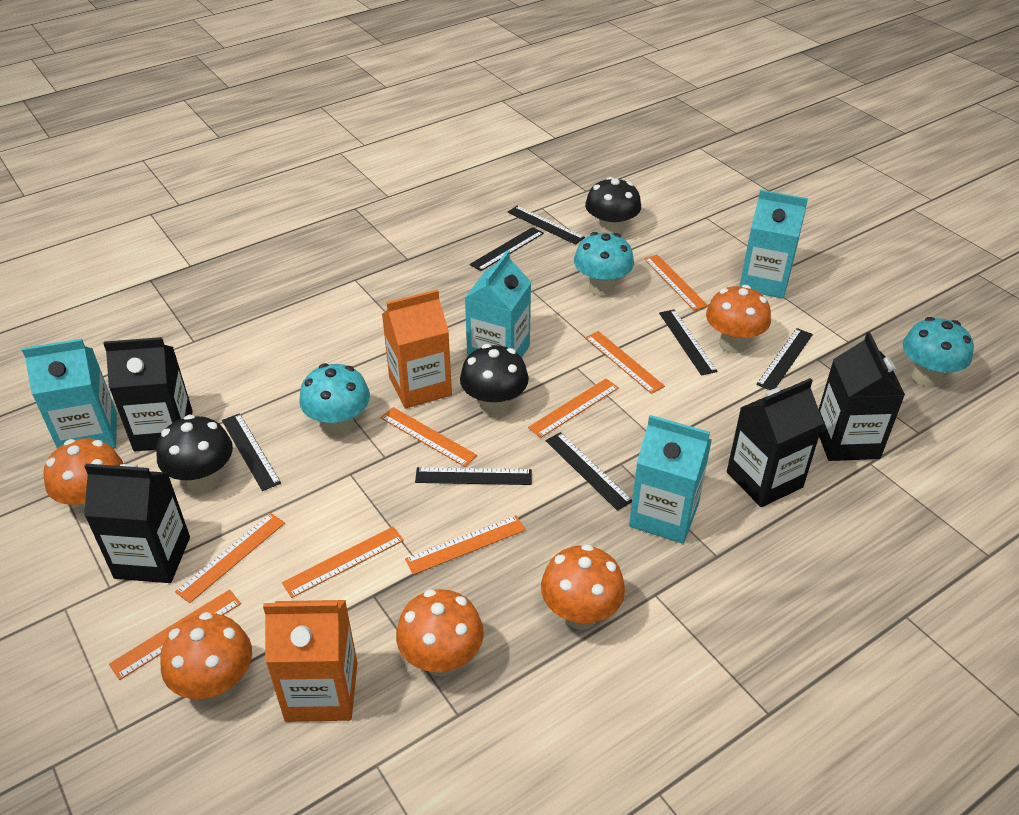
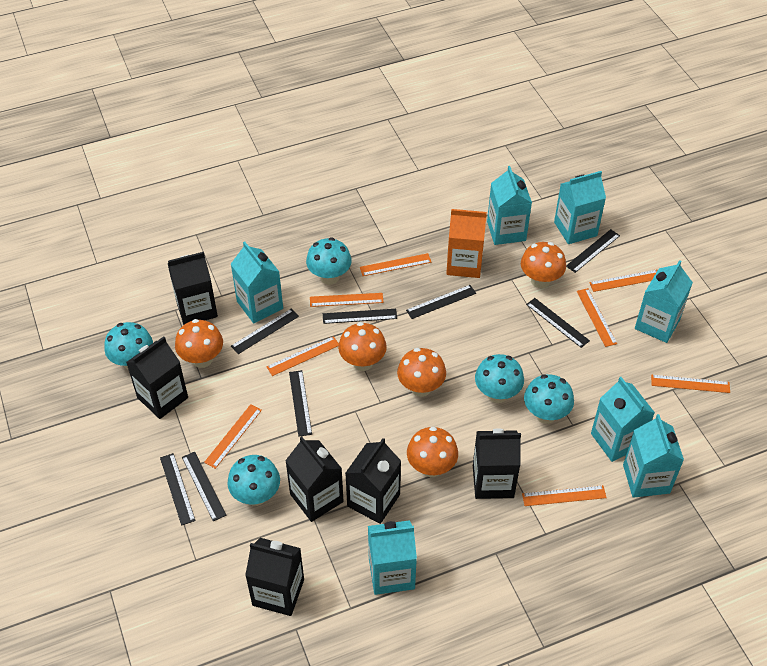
black carton: 4 -> 6
black mushroom: 3 -> 0
black ruler: 7 -> 8
orange carton: 2 -> 1
turquoise carton: 4 -> 7
turquoise mushroom: 3 -> 5

